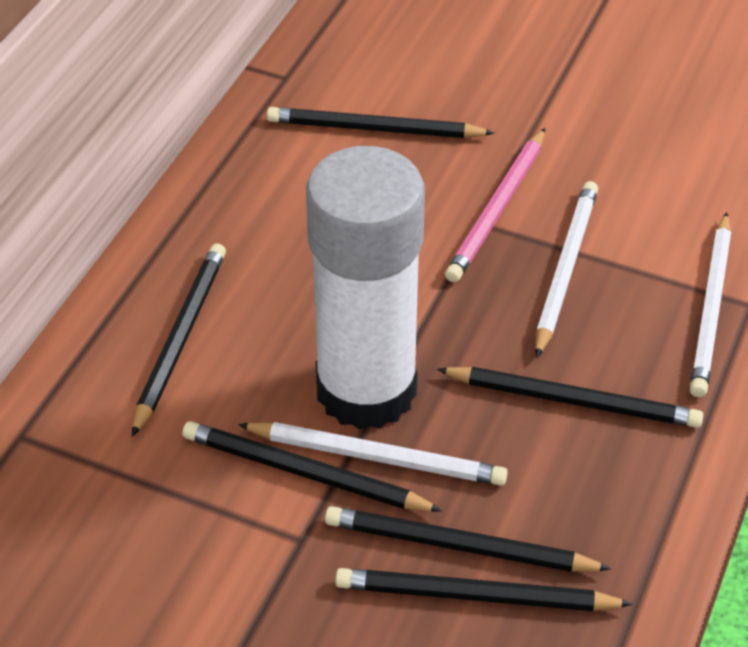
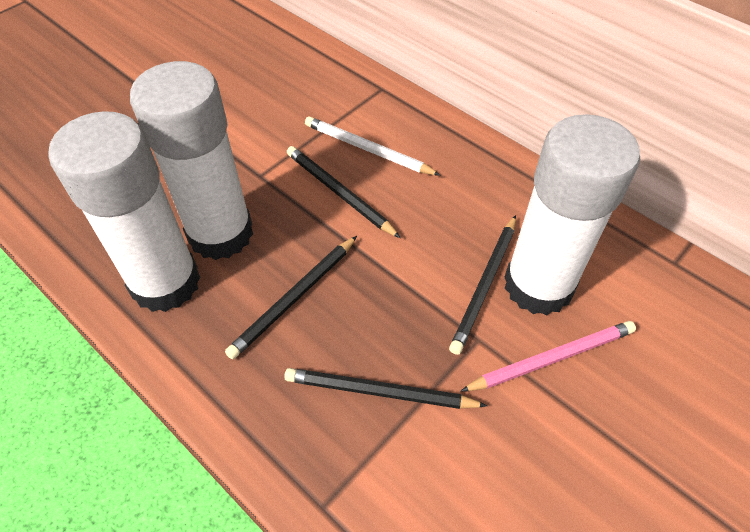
black pencil: 6 -> 4
white glue stick: 1 -> 3
white pencil: 3 -> 1

